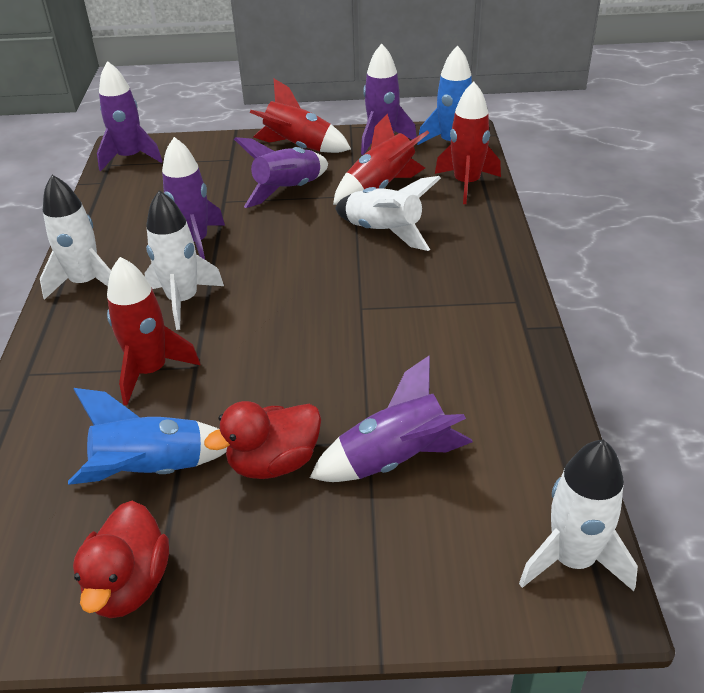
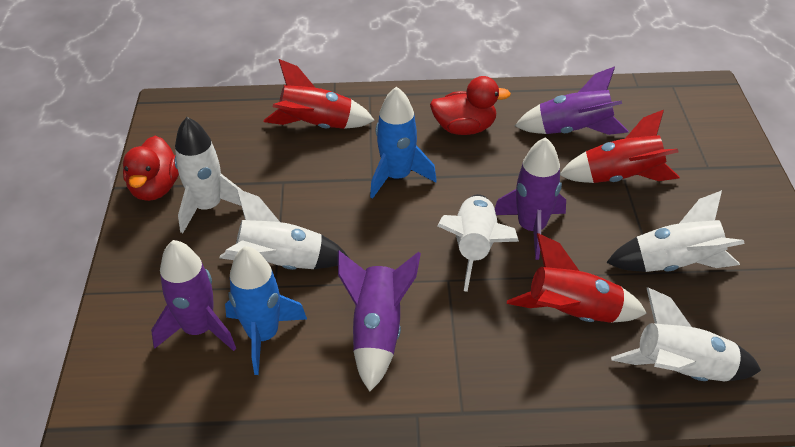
purple rocket: 5 -> 4
red rocket: 4 -> 3
white rocket: 4 -> 5

